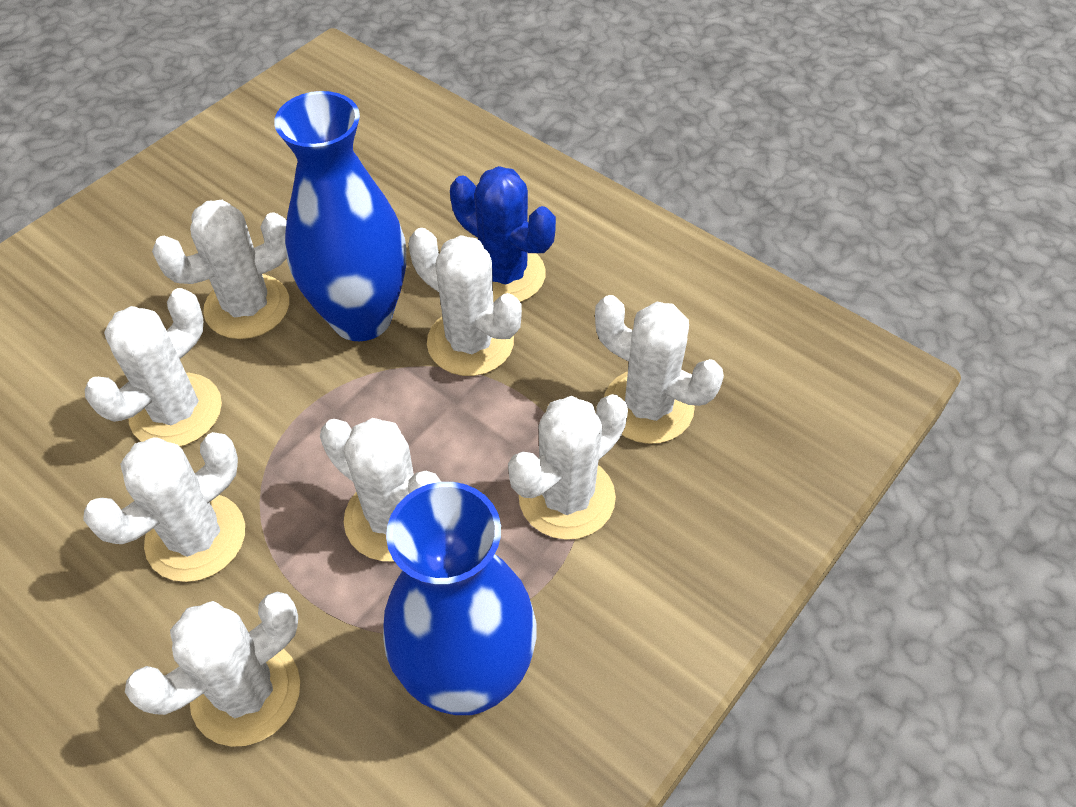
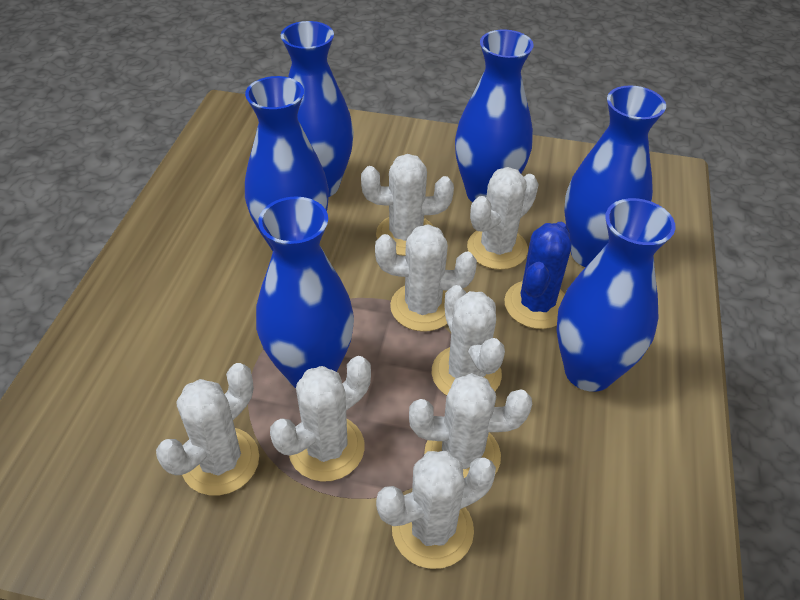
blue vase: 2 -> 6

